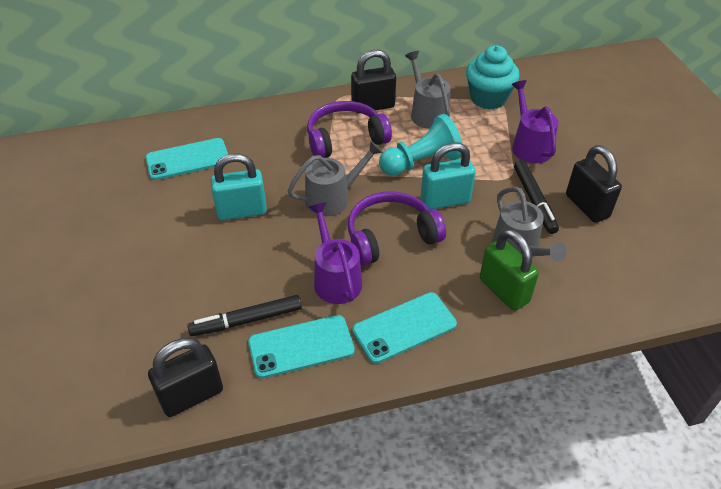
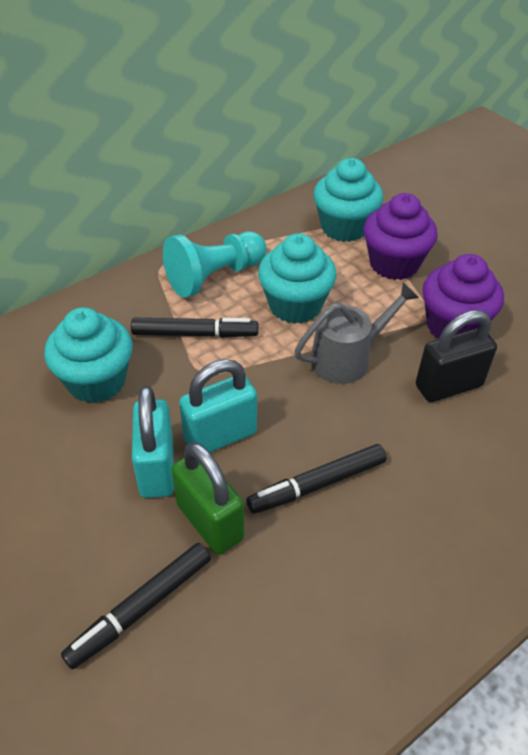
black marker: 2 -> 3
black padlock: 3 -> 1
grey watering can: 3 -> 1
purple cupcake: 0 -> 2
purple headphones: 2 -> 0
purple watering can: 2 -> 0
turquoise cupcake: 1 -> 3
turquoise phone: 3 -> 0

